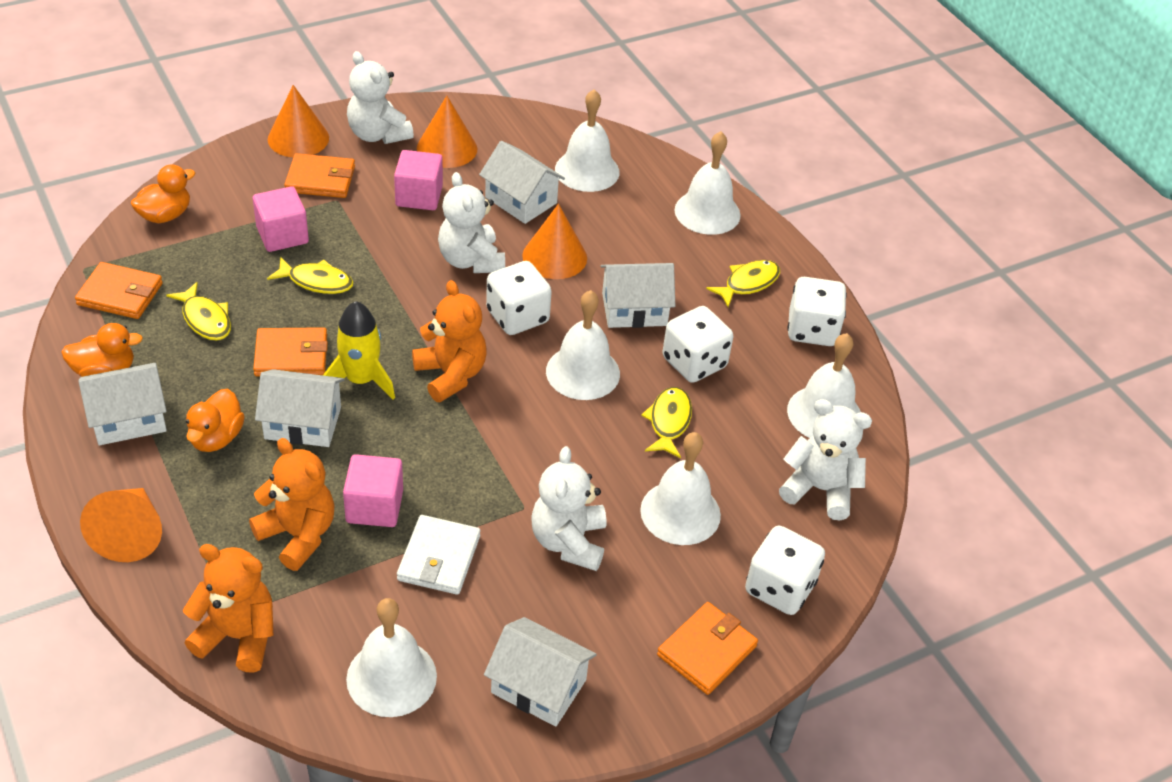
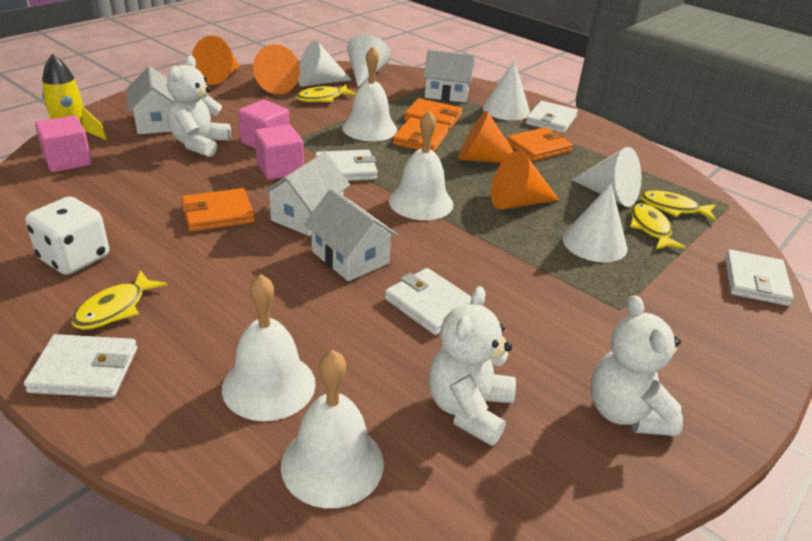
orange duck: 3 -> 0
orange teddy bear: 3 -> 0
white bell: 6 -> 4
white cone: 0 -> 5
white dice: 4 -> 1
white house: 5 -> 4
white teddy bear: 4 -> 3
white wallet: 1 -> 5

